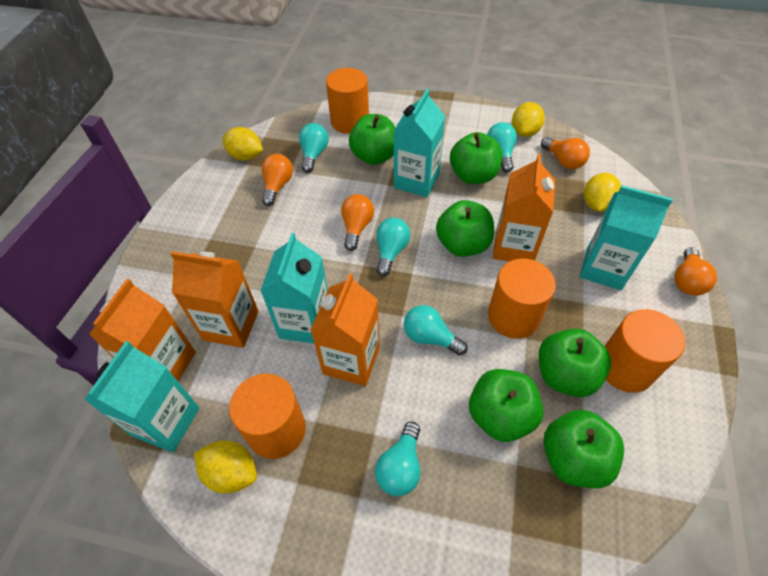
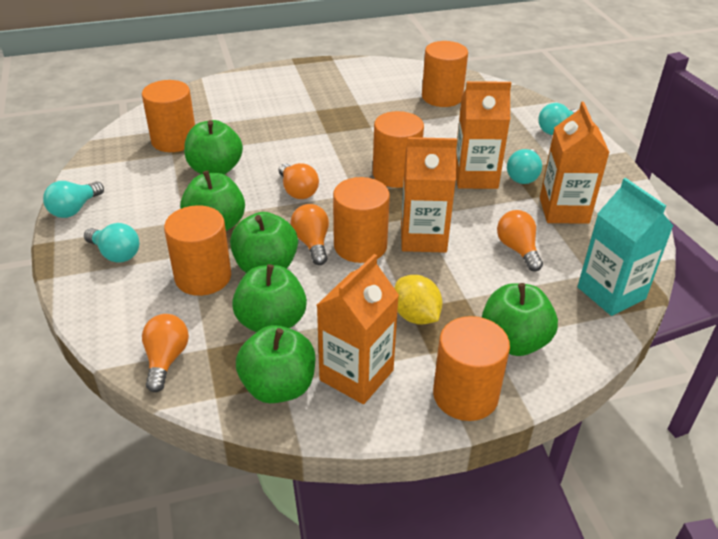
orange cylinder: 4 -> 6
turquoise carton: 4 -> 1
turquoise light bulb: 5 -> 4
yellow lemon: 4 -> 1

